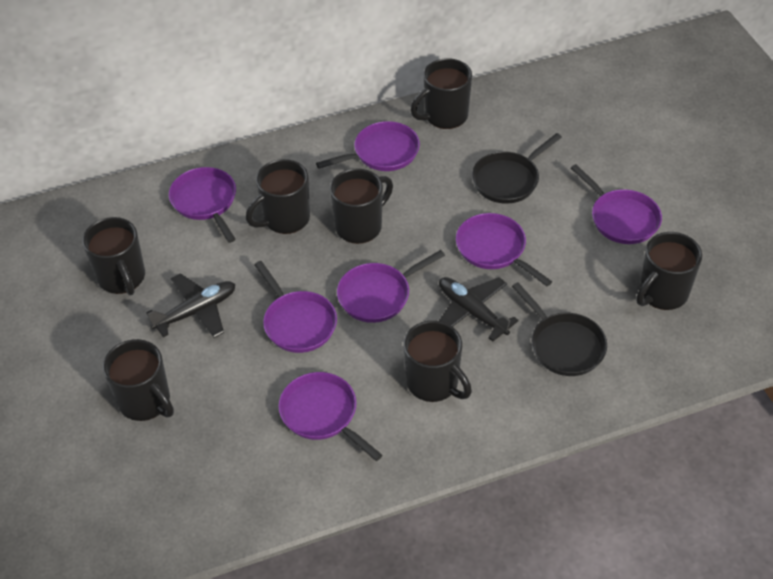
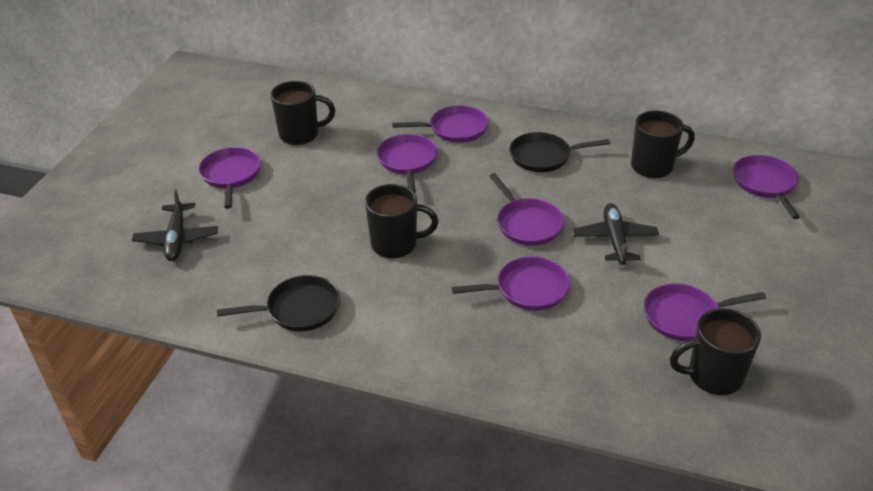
black mug: 7 -> 4

